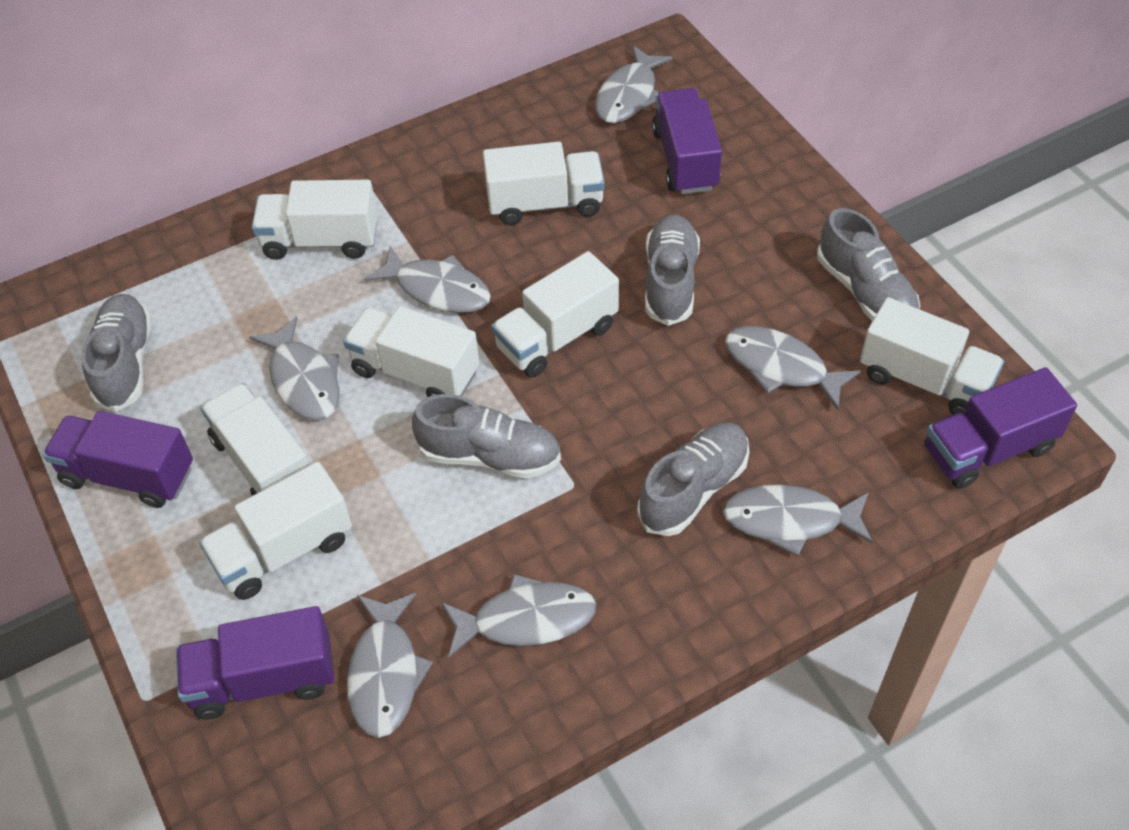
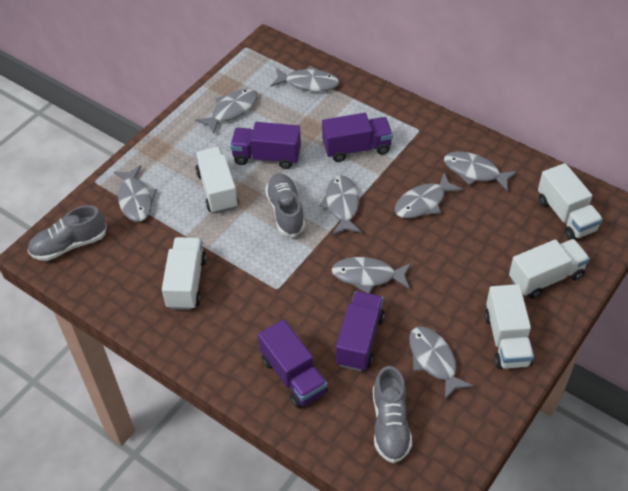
grey fish: 7 -> 8
grey shoe: 5 -> 3
white truck: 7 -> 5

